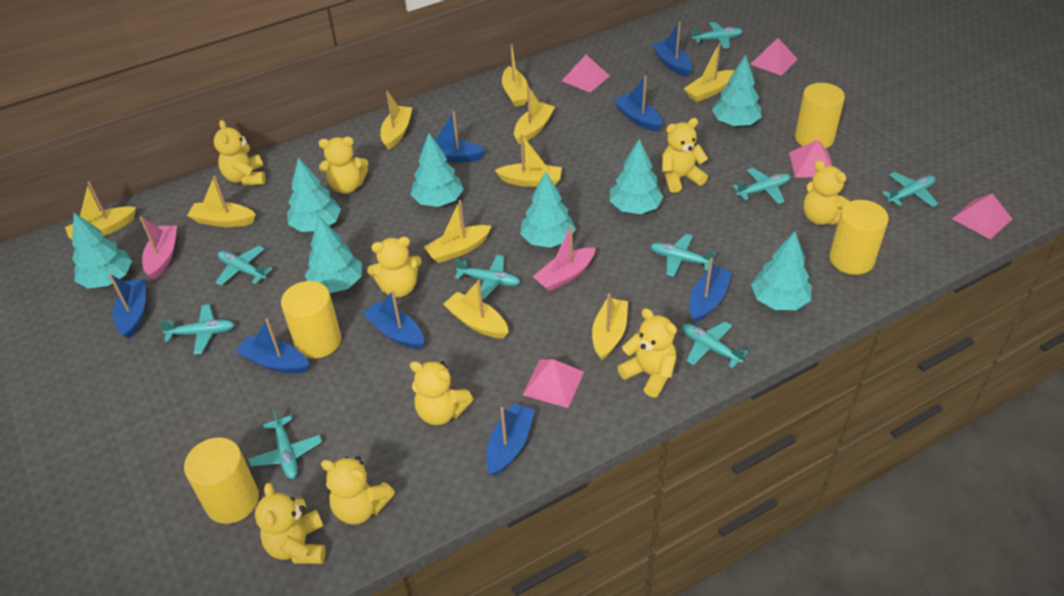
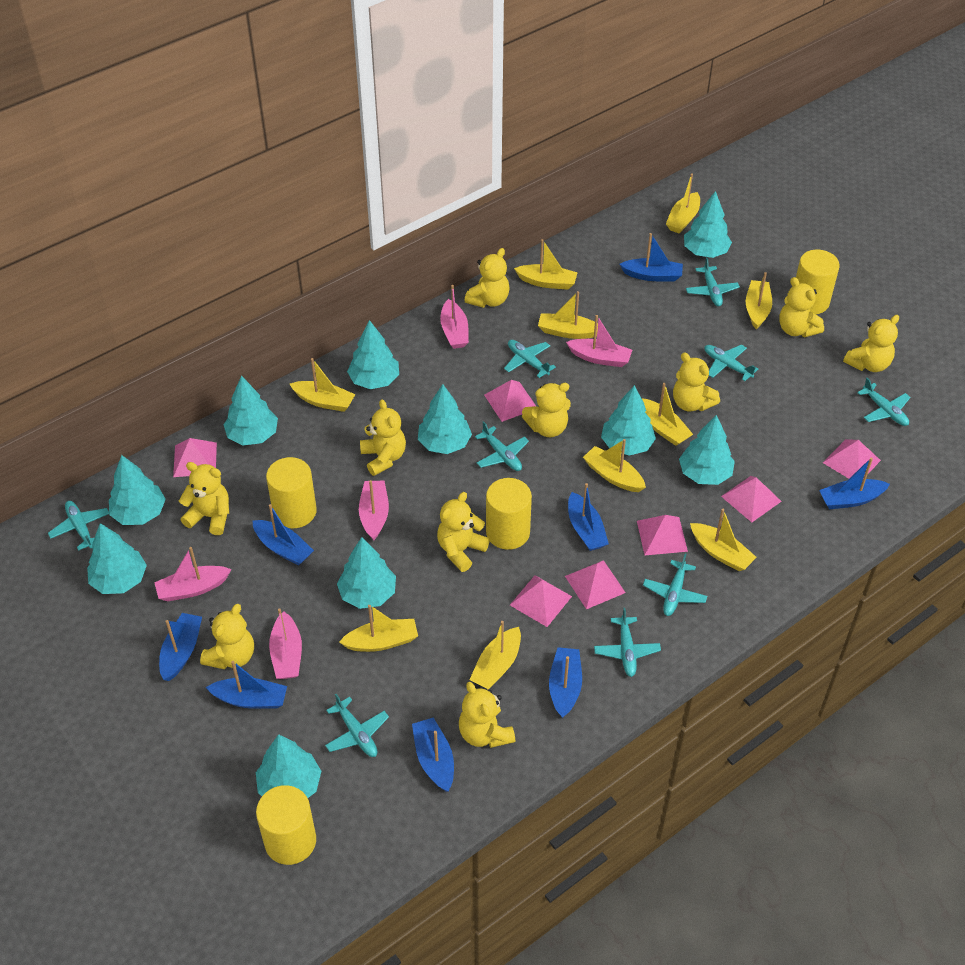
pink boat: 2 -> 5
pink pyramid: 5 -> 7
turquoise tree: 8 -> 10
yellow teddy bear: 9 -> 10

